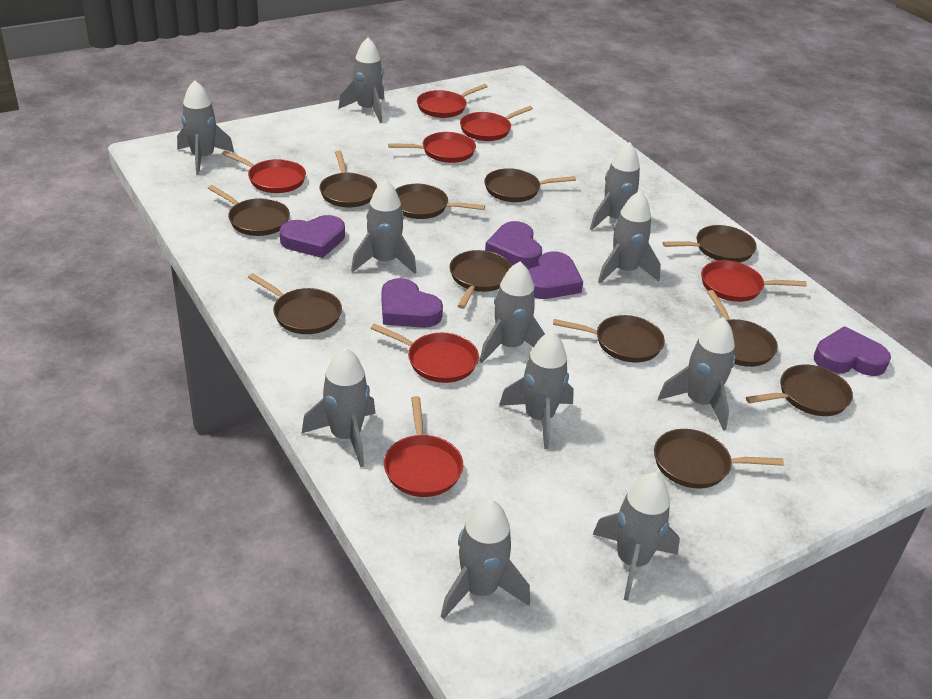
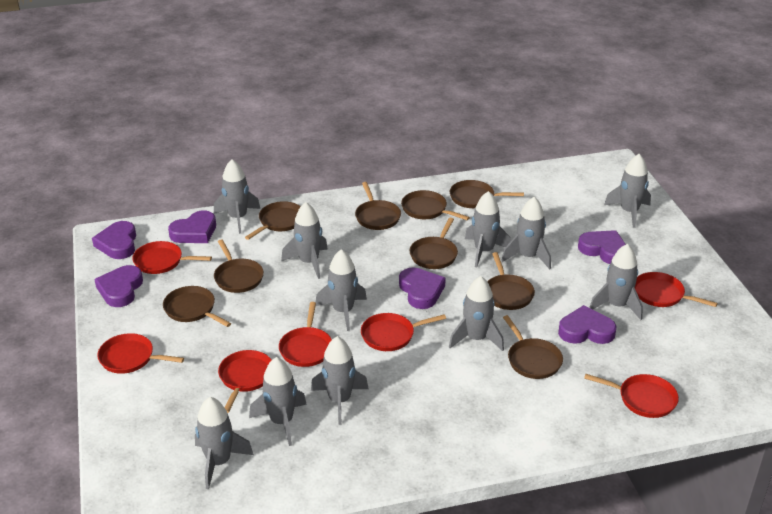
brown pan: 11 -> 9
purple heart: 5 -> 6

